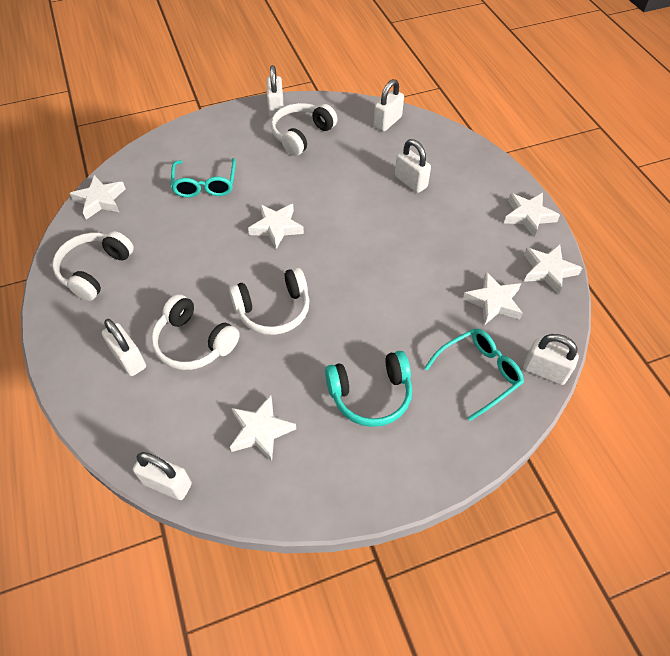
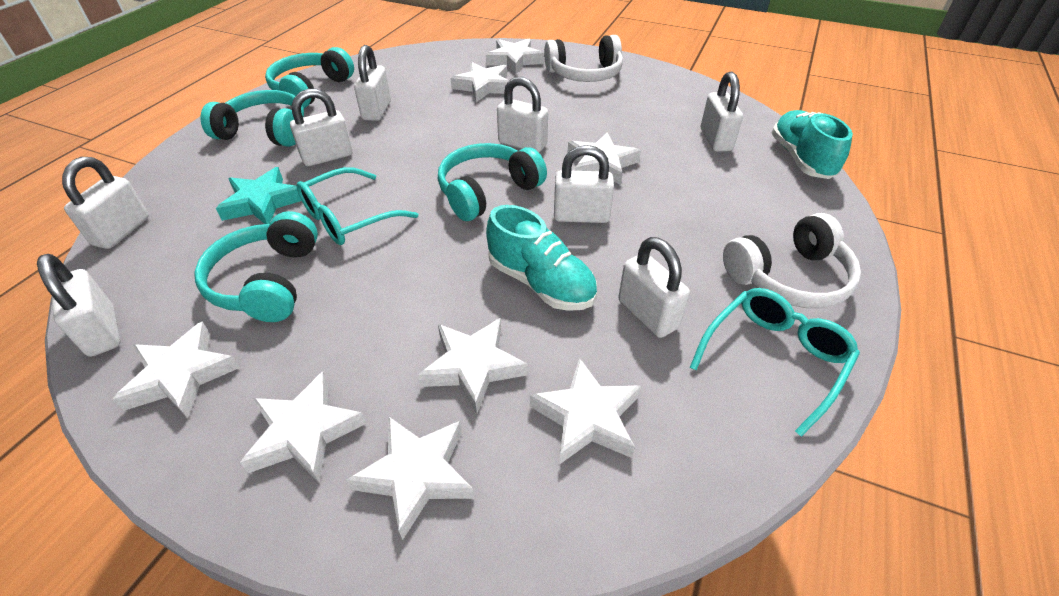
turquoise headphones: 1 -> 4
turquoise shoe: 0 -> 2
turquoise star: 0 -> 1
white headphones: 4 -> 2
white padlock: 6 -> 8
white star: 6 -> 8

